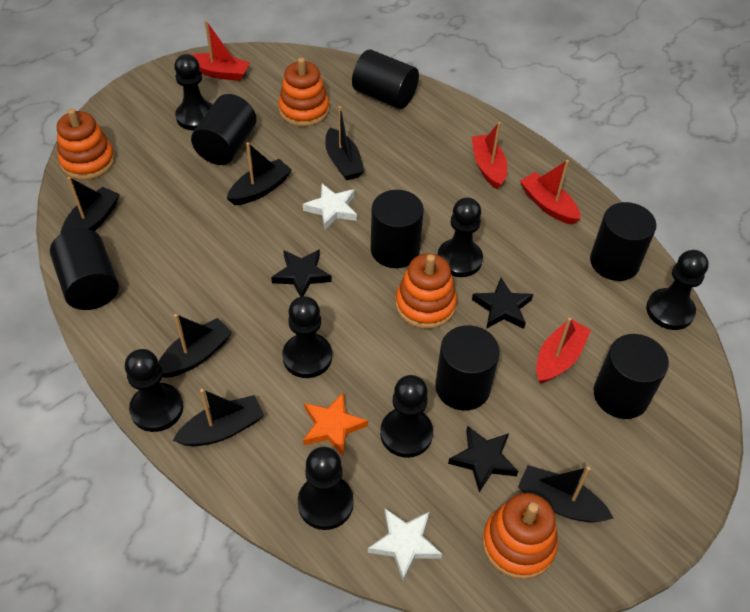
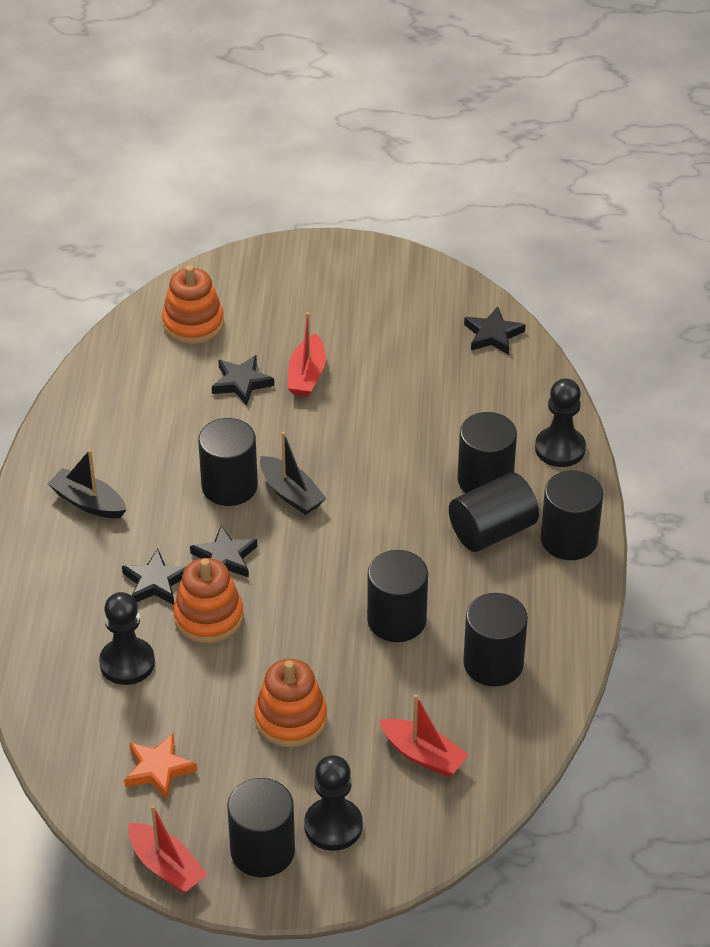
black boat: 6 -> 2
black pawn: 7 -> 3
black star: 3 -> 4
orange stacking toy: 4 -> 3
red boat: 4 -> 3
white star: 2 -> 0

